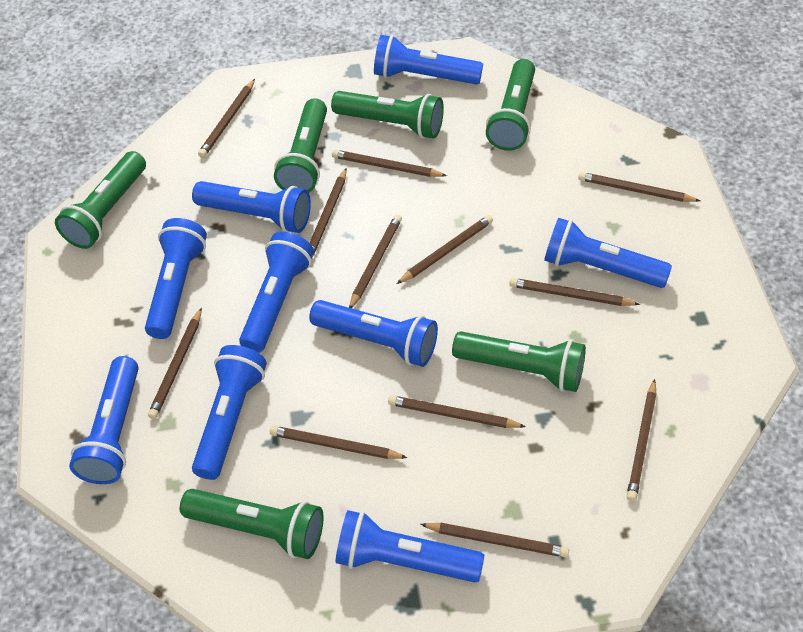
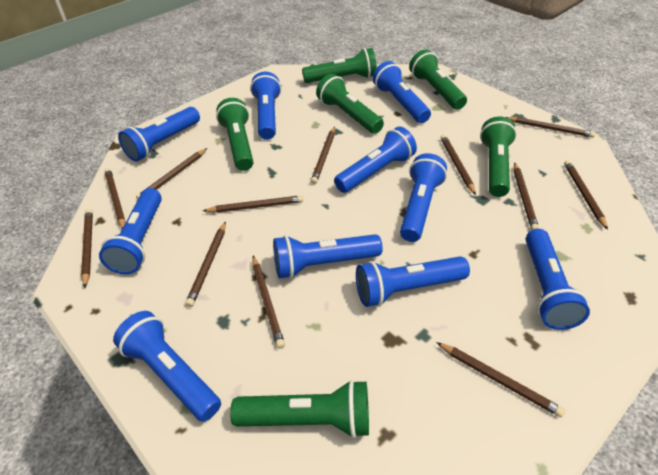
blue flashlight: 9 -> 10

